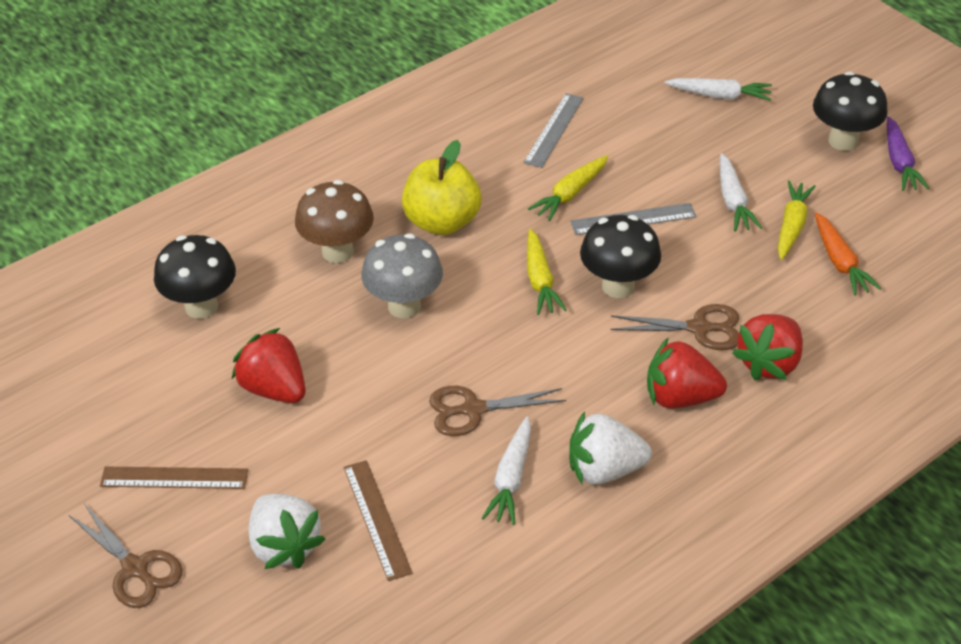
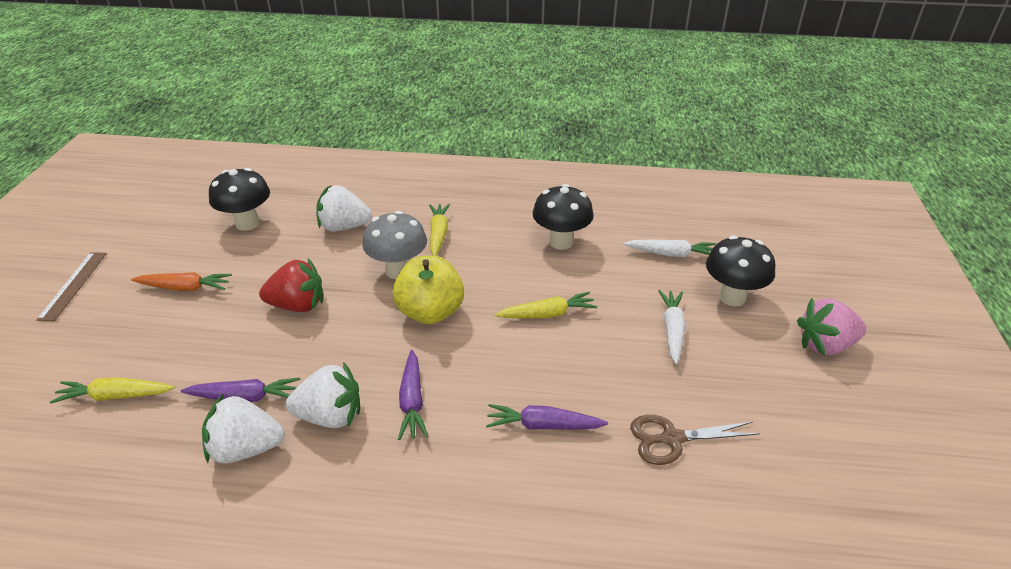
brown mushroom: 1 -> 0
brown ruler: 2 -> 1
brown scissors: 3 -> 1
grey ruler: 2 -> 0
pink strawberry: 0 -> 1
purple carrot: 1 -> 3
red strawberry: 3 -> 1
white carrot: 3 -> 2
white strawberry: 2 -> 3

